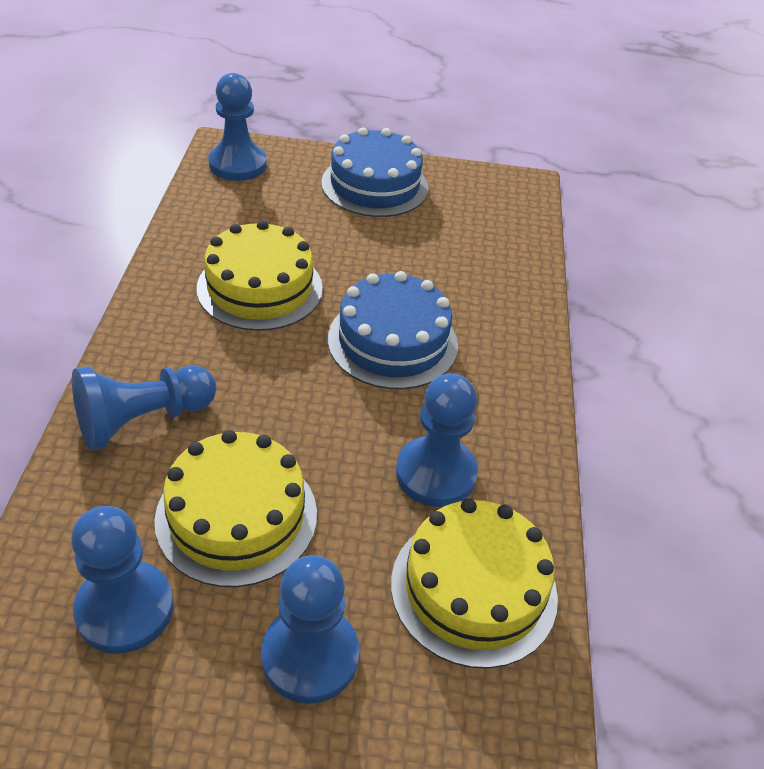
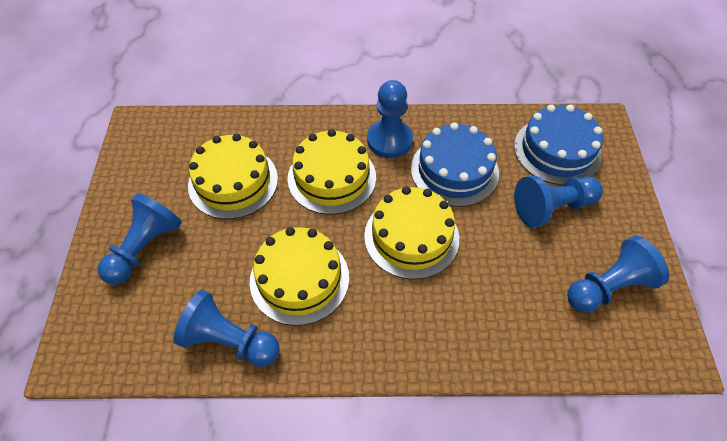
yellow cake: 3 -> 4

